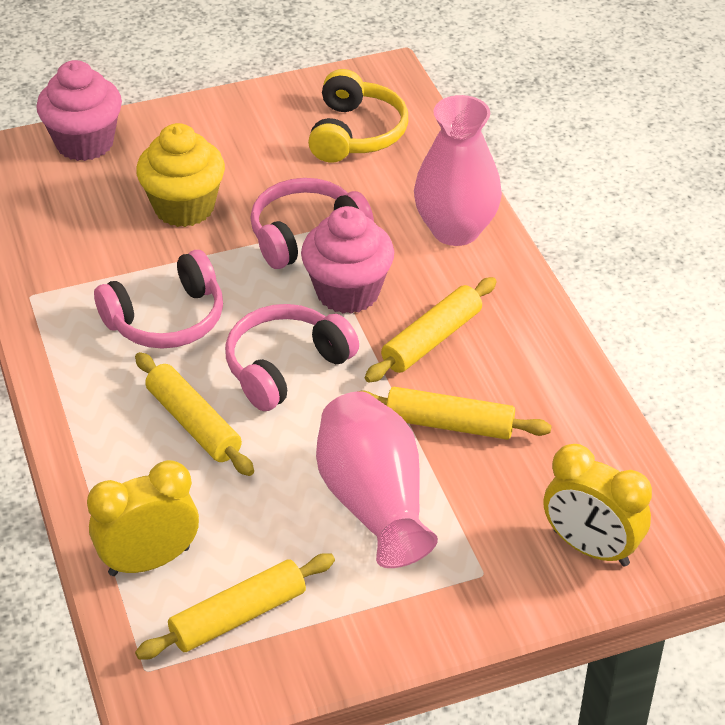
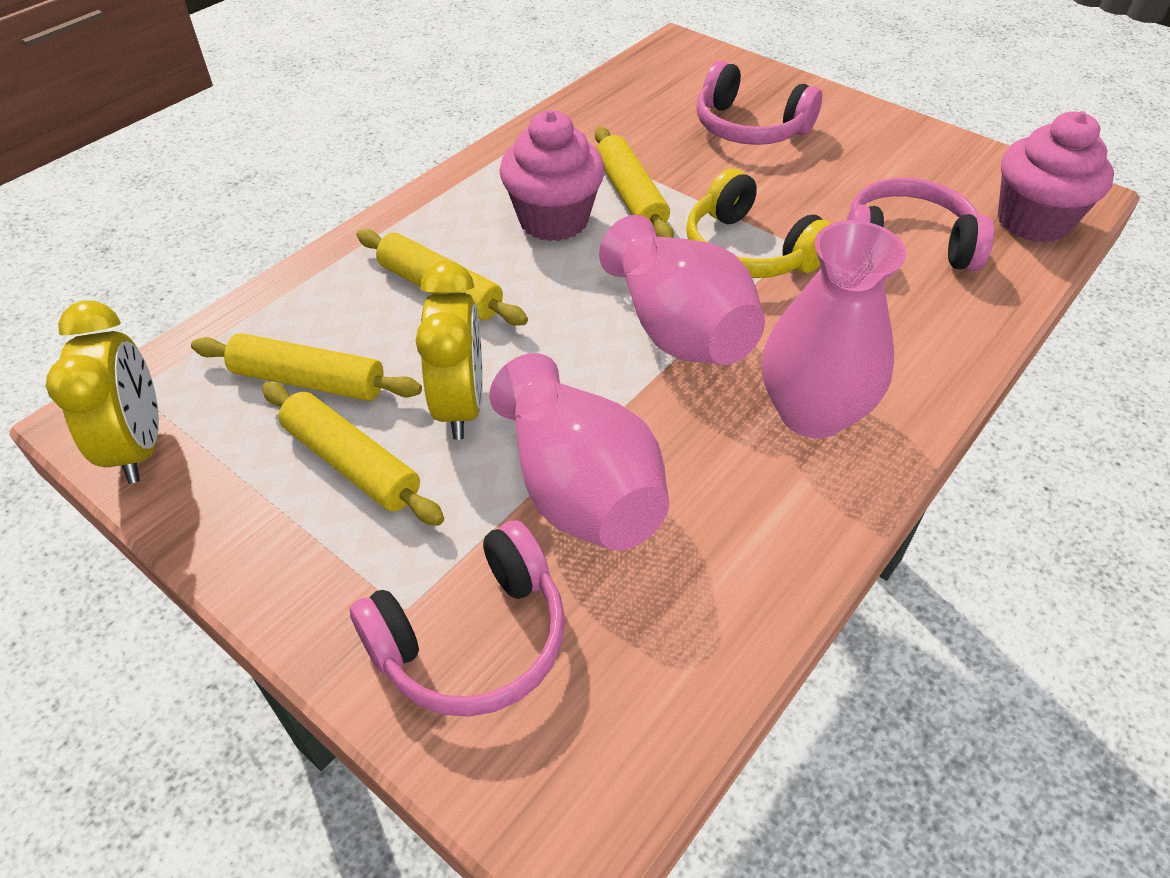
pink vase: 2 -> 3
yellow cupcake: 1 -> 0

